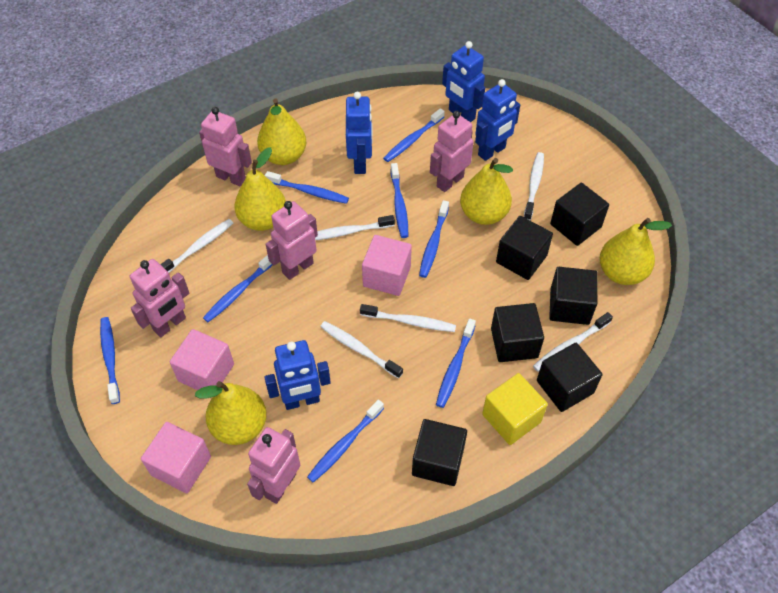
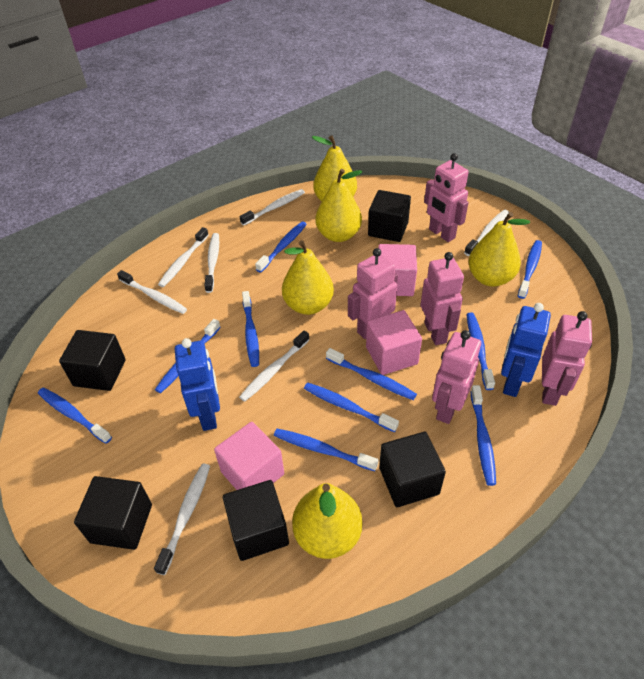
black cube: 6 -> 5
blue robot: 4 -> 2
blue toothbrush: 8 -> 10
white toothbrush: 6 -> 7
yellow cube: 1 -> 0

